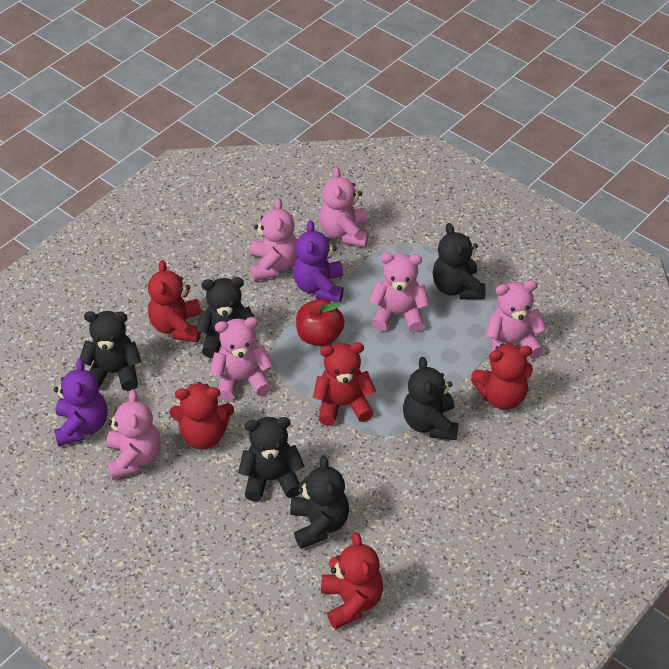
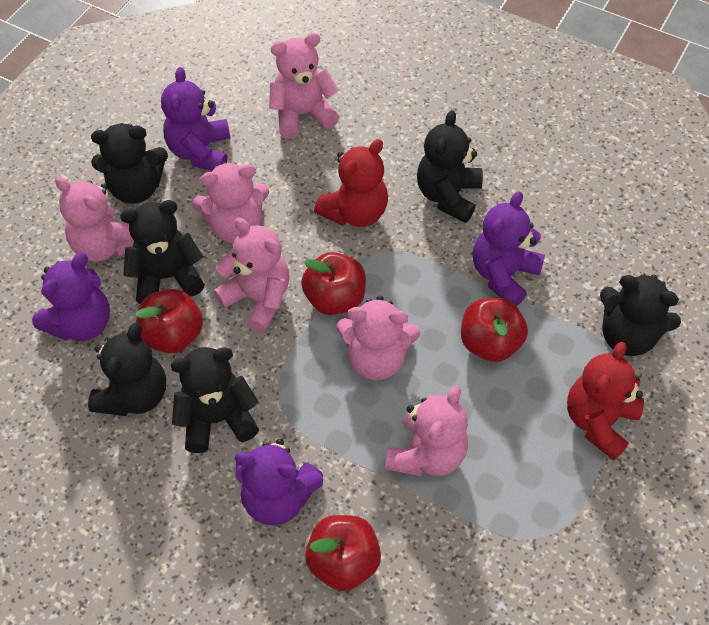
purple teddy bear: 2 -> 4
red apple: 1 -> 4
red teddy bear: 5 -> 2

